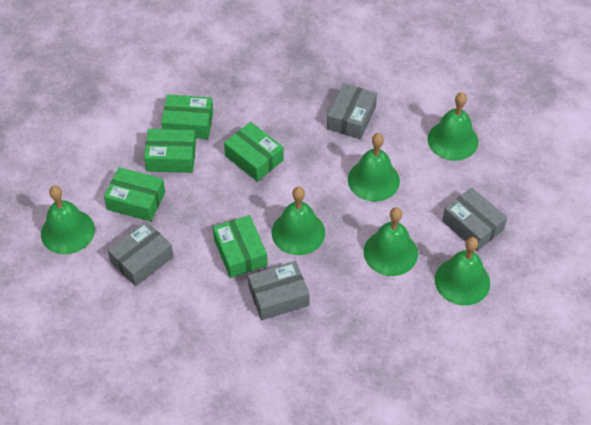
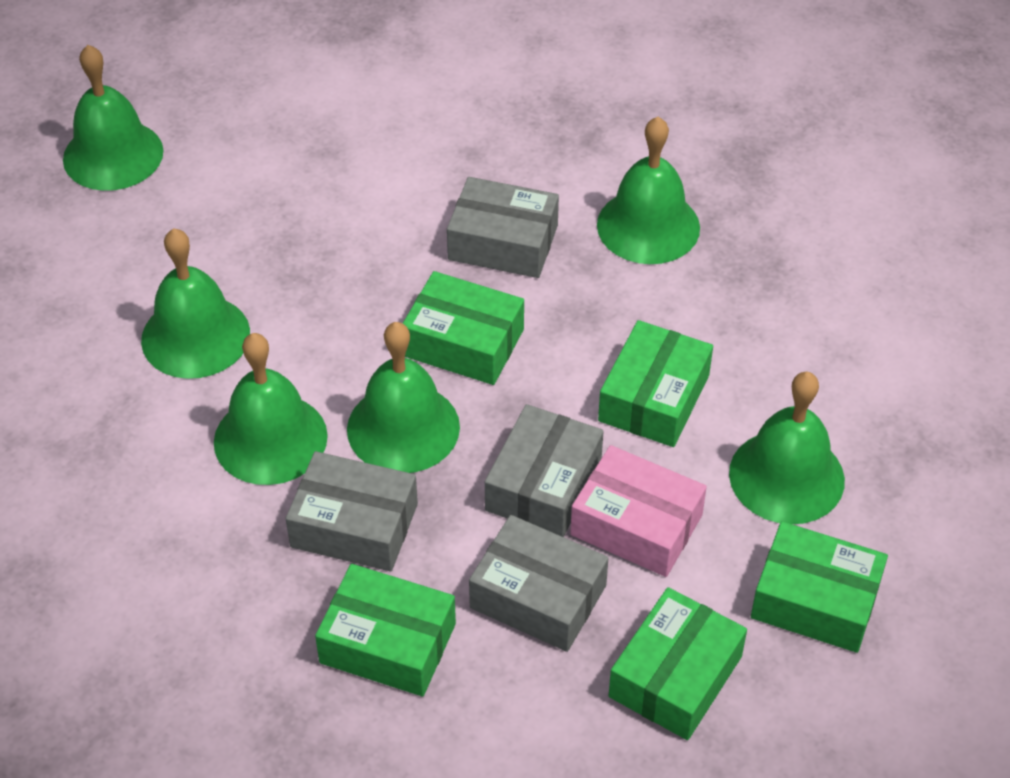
pink box: 0 -> 1

